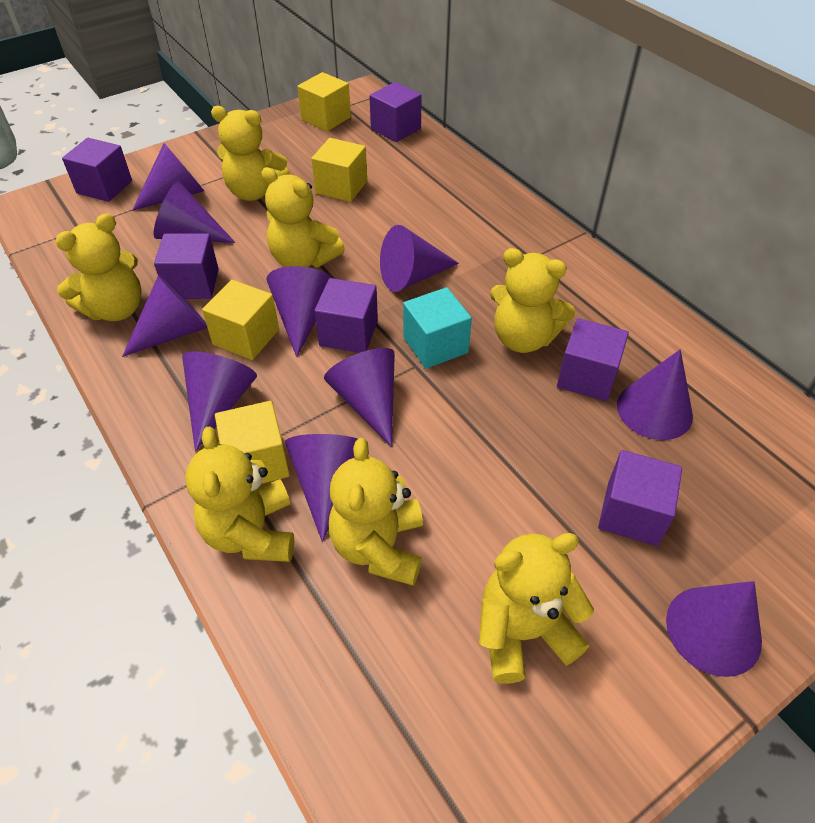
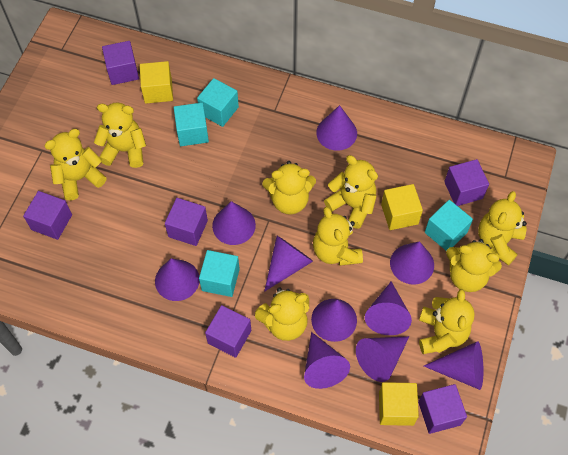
turquoise cube: 1 -> 4
yellow cube: 4 -> 3
yellow teddy bear: 7 -> 9

